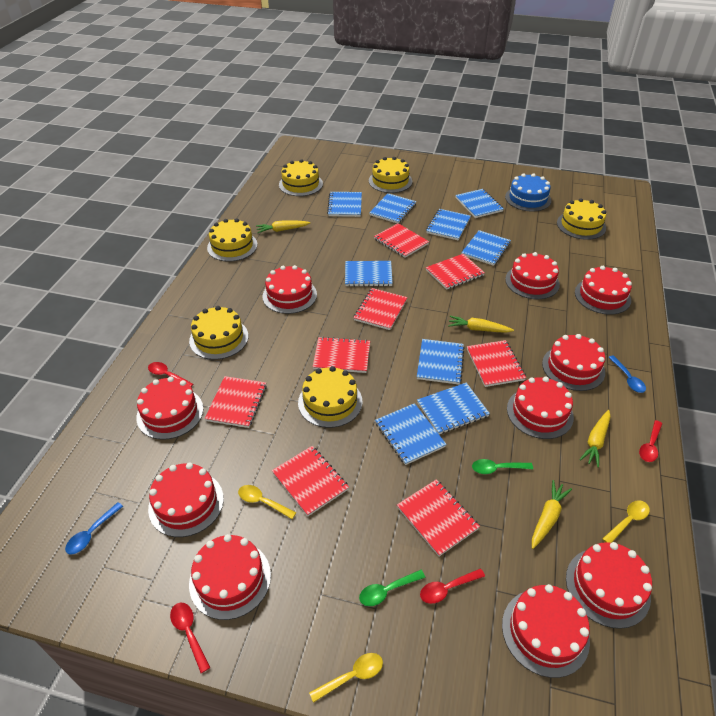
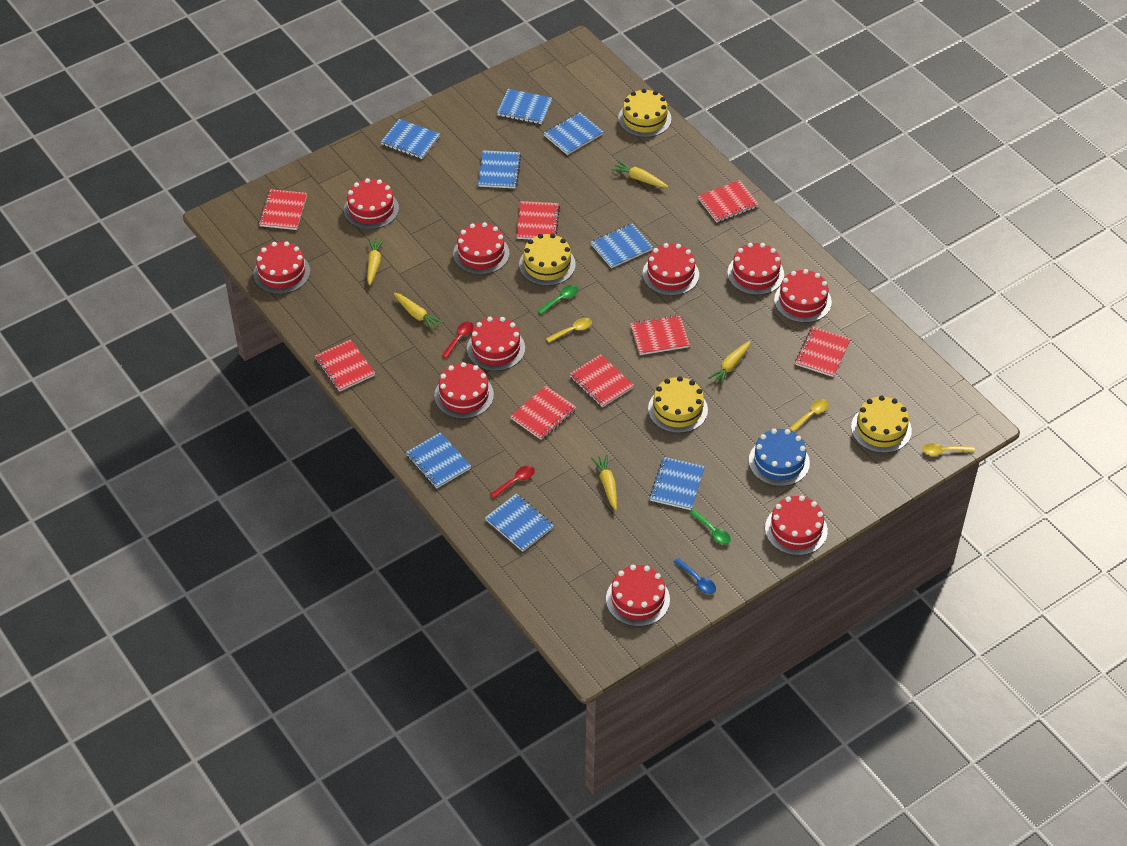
blue notebook: 9 -> 8
blue spoon: 2 -> 1
red spoon: 4 -> 2
yellow cake: 6 -> 4
yellow carrot: 4 -> 5

